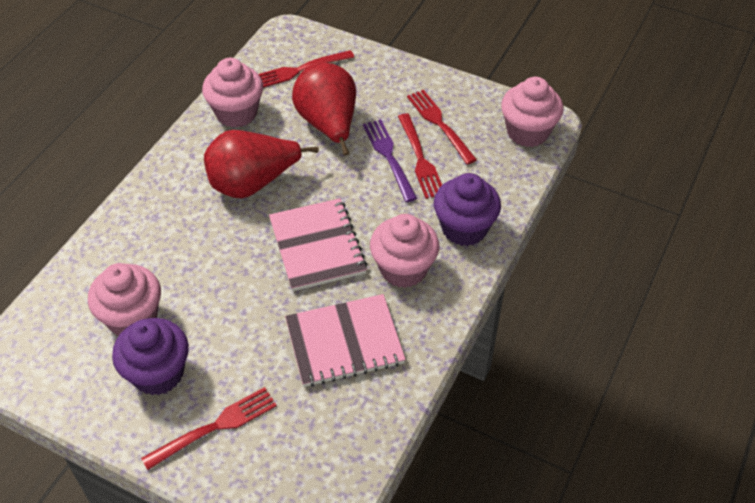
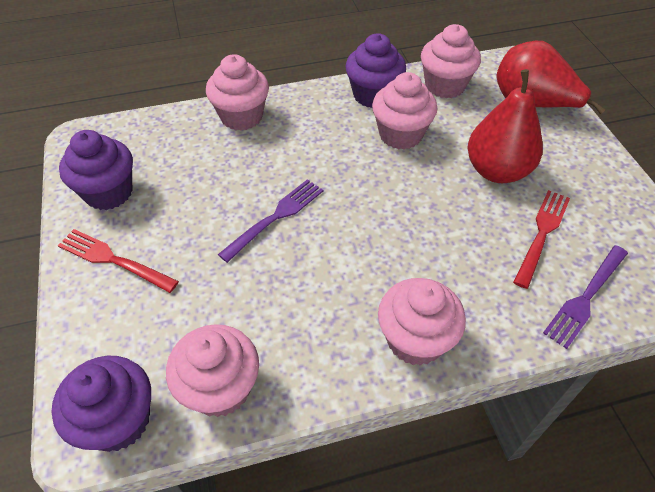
pink cupcake: 4 -> 5
pink notebook: 2 -> 0
purple cupcake: 2 -> 3
purple fork: 1 -> 2
red fork: 4 -> 2

